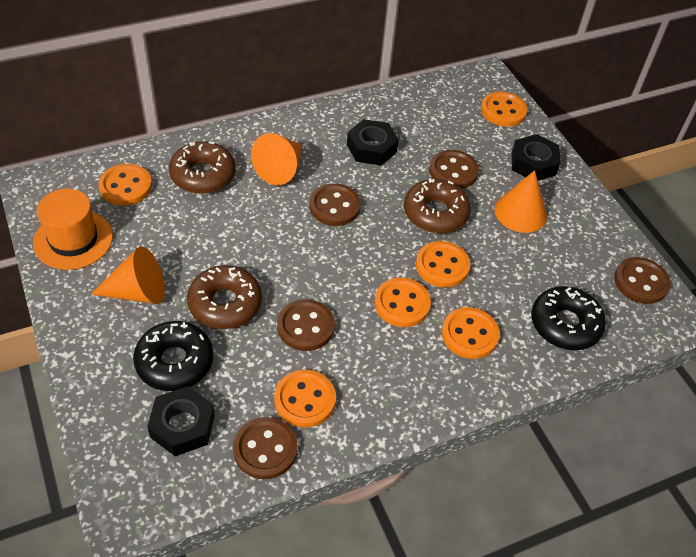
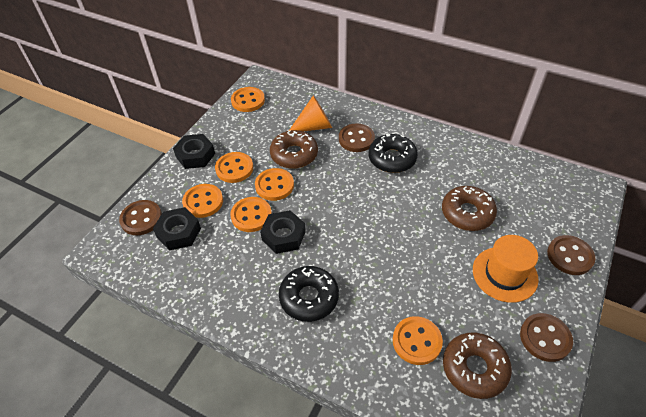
brown button: 5 -> 4
orange cone: 3 -> 1

